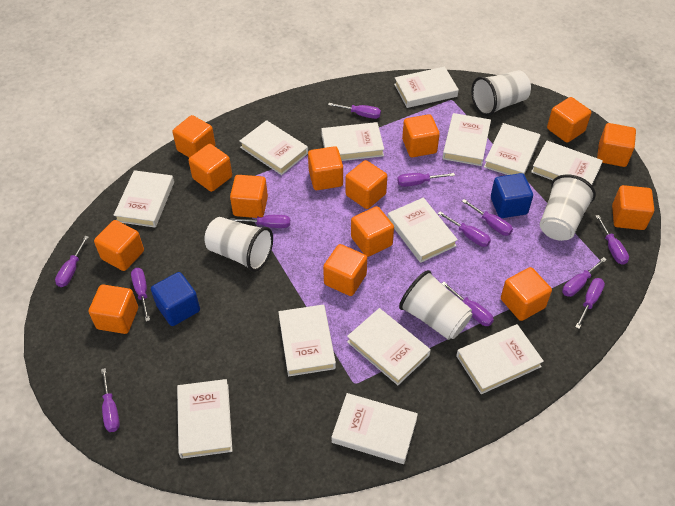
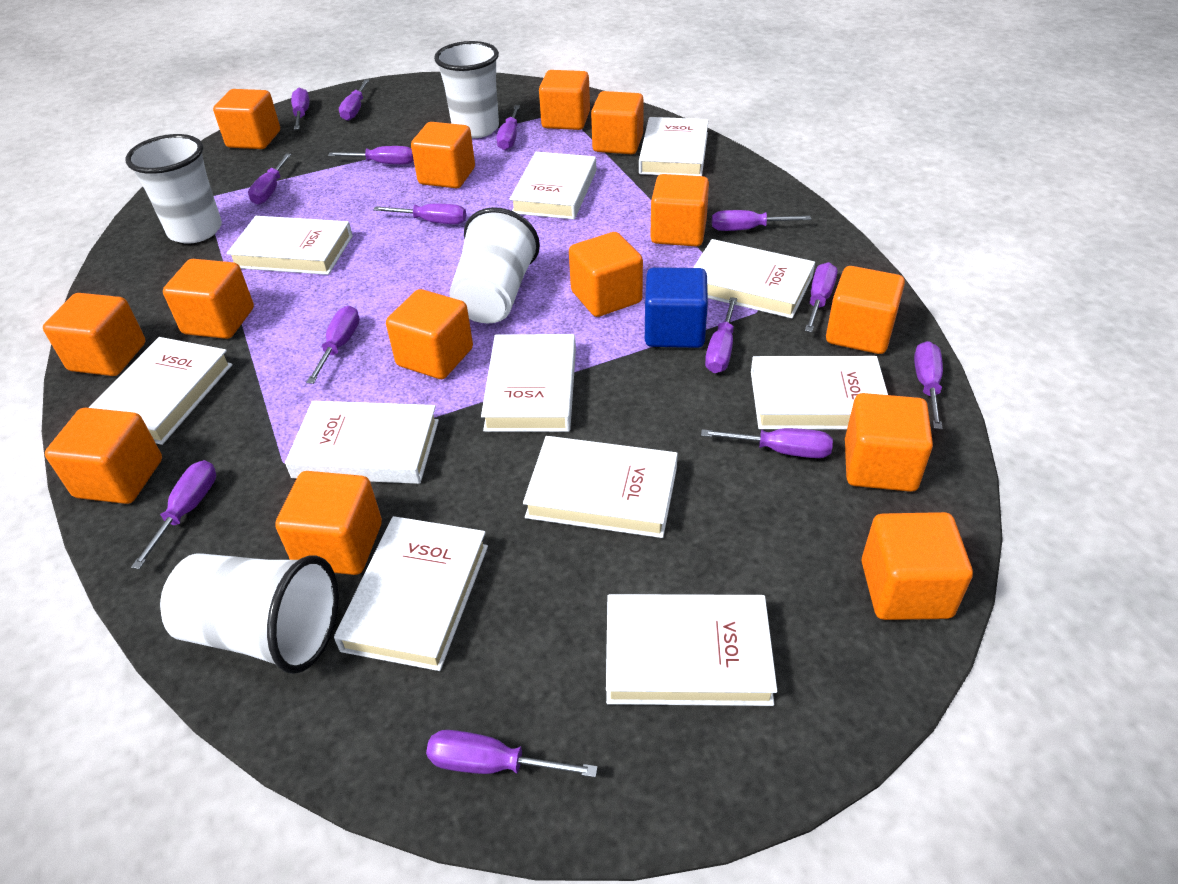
blue cube: 2 -> 1
purple screwdriver: 12 -> 14
white book: 13 -> 11

